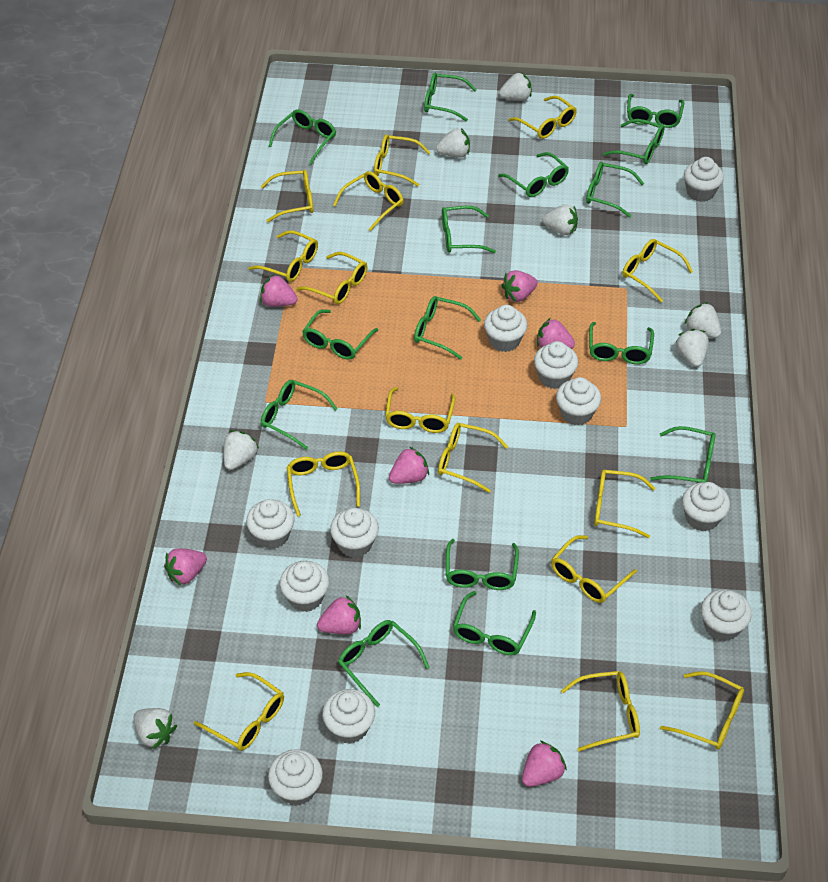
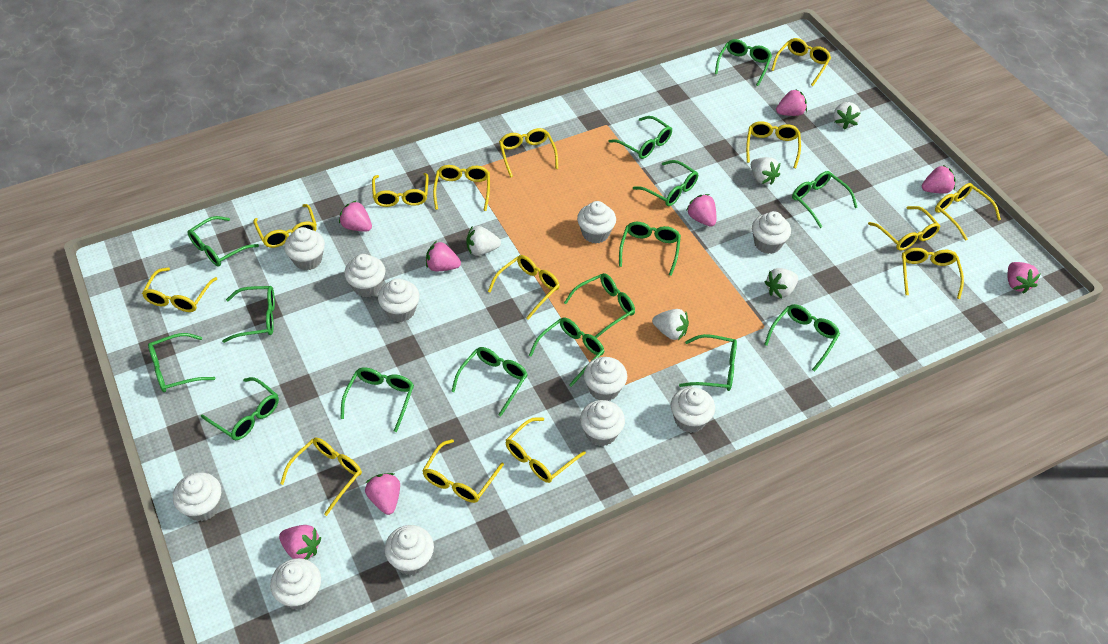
pink strawberry: 7 -> 8
white strawberry: 7 -> 5
yellow glasses: 15 -> 14

